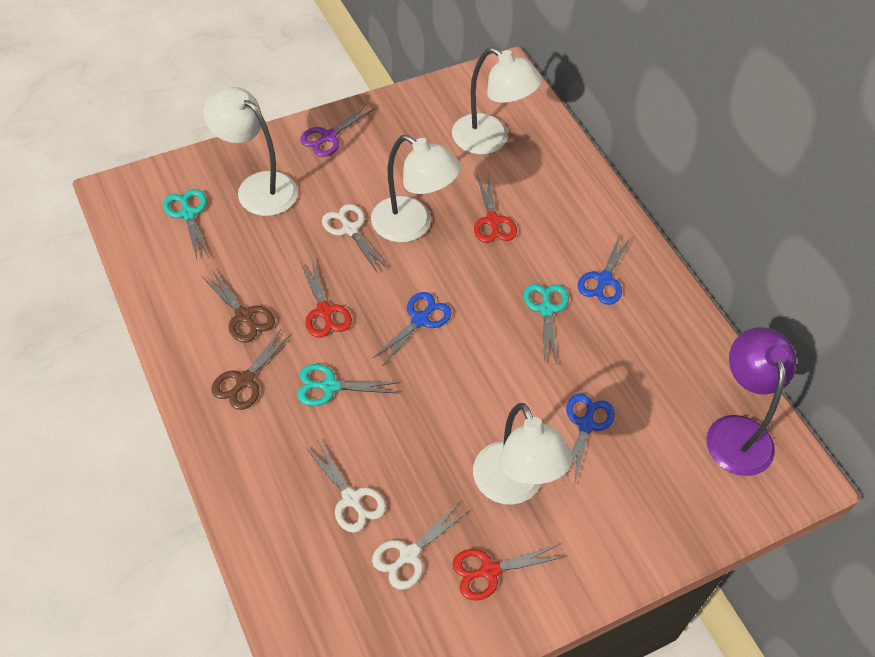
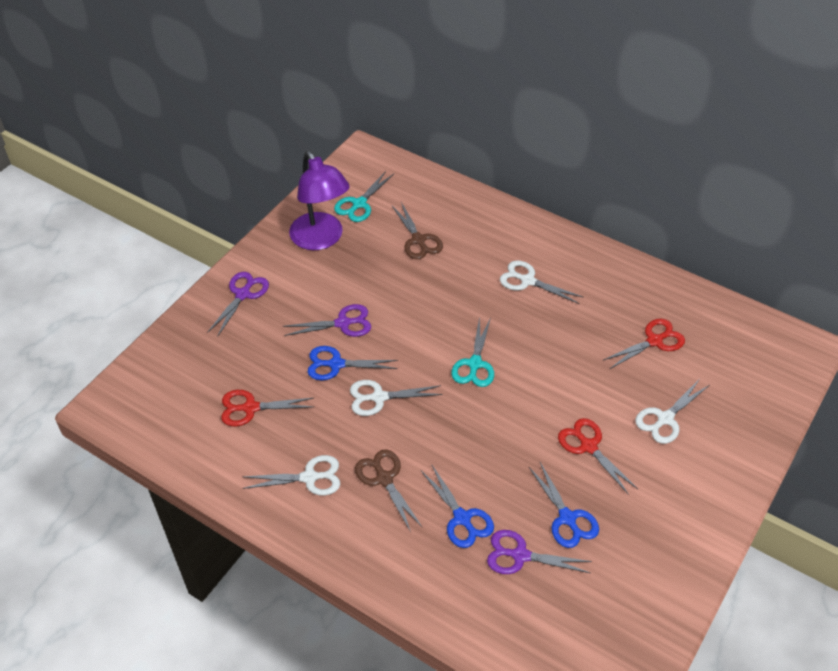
purple scissors: 1 -> 3
turquoise scissors: 3 -> 2
white lamp: 4 -> 0
white scissors: 3 -> 4

